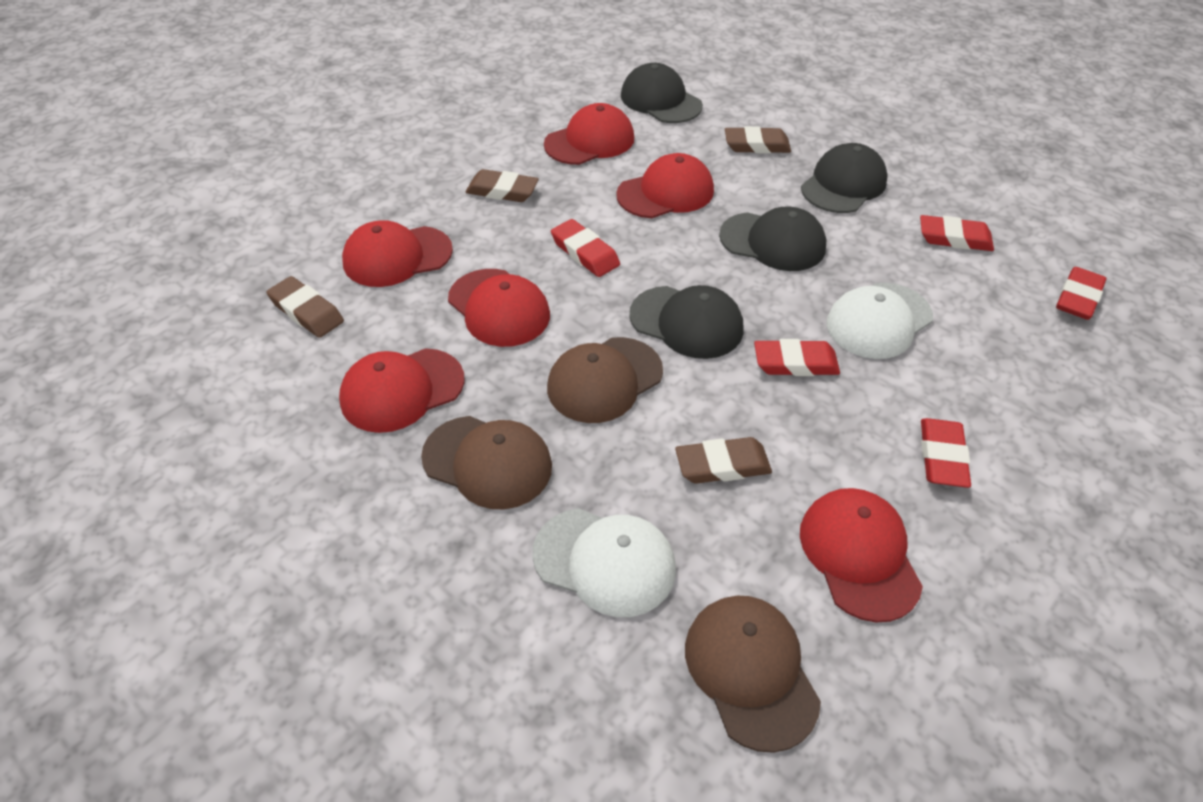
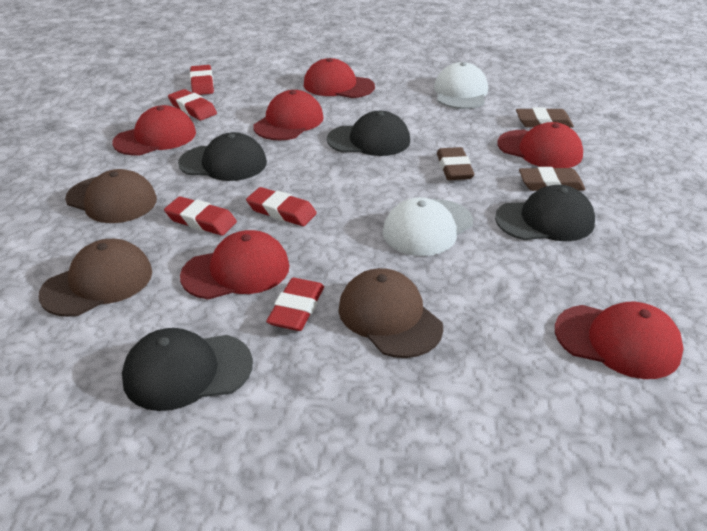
brown eraser: 4 -> 3

